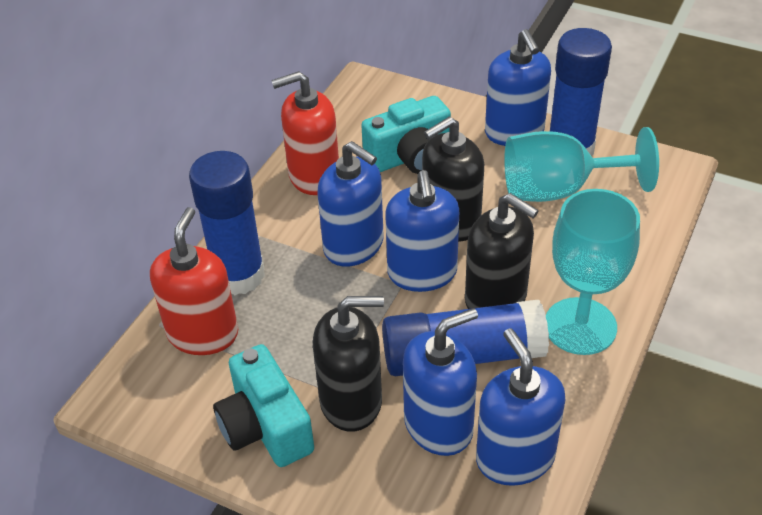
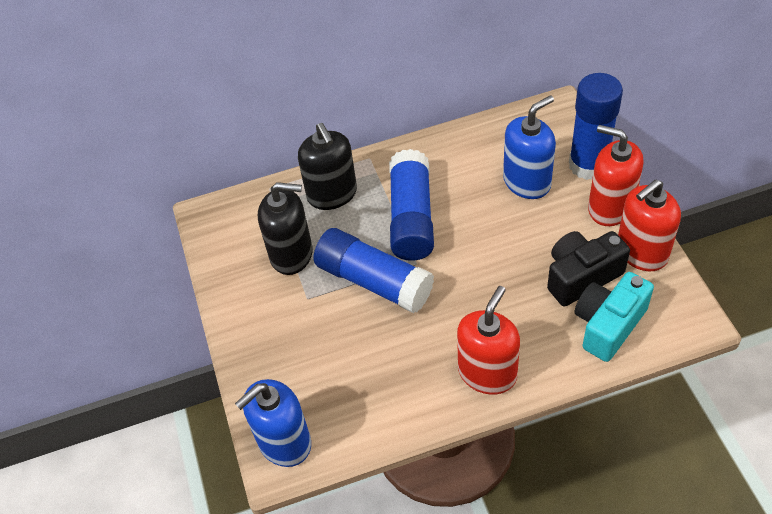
black camera: 0 -> 1
black soap dispenser: 3 -> 2
blue soap dispenser: 5 -> 2
red soap dispenser: 2 -> 3
turquoise camera: 2 -> 1
turquoise goblet: 2 -> 0

